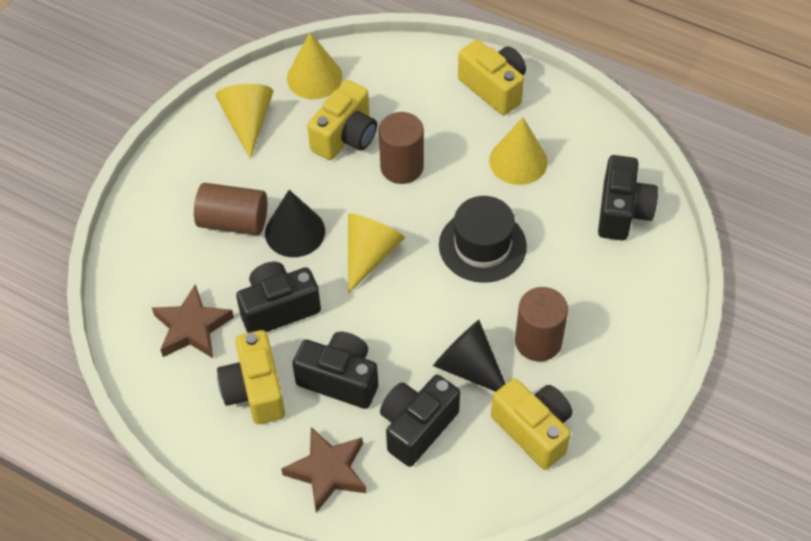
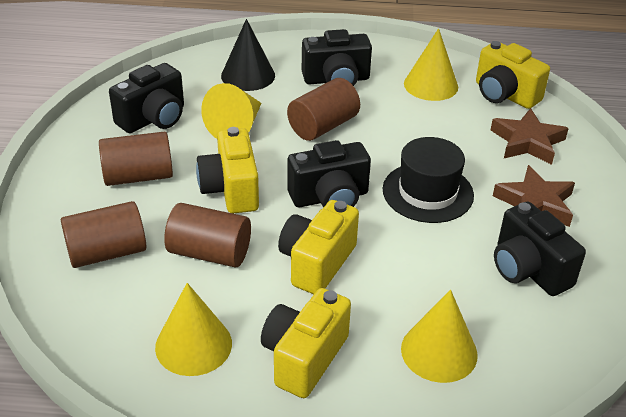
black cone: 2 -> 1
brown cylinder: 3 -> 4

